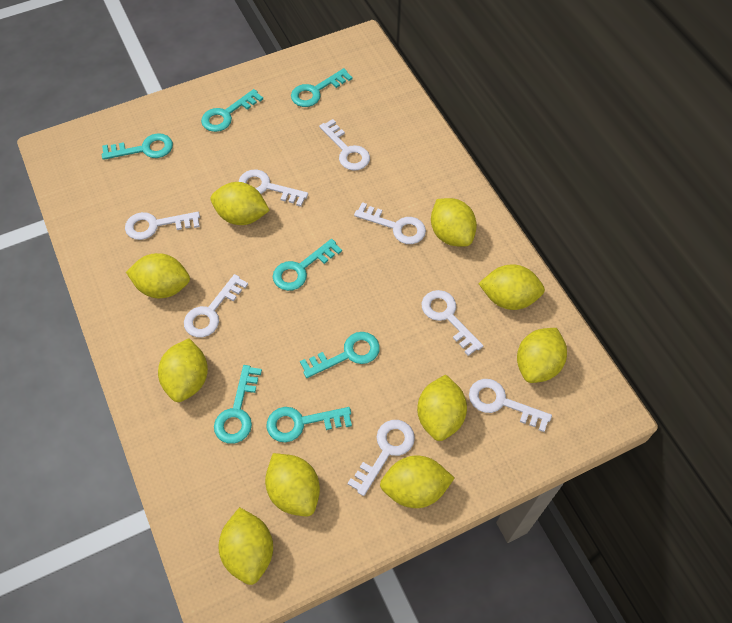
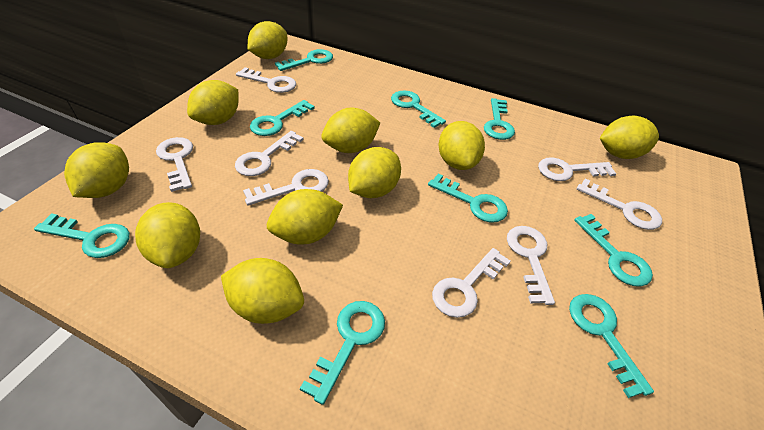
turquoise key: 7 -> 9

